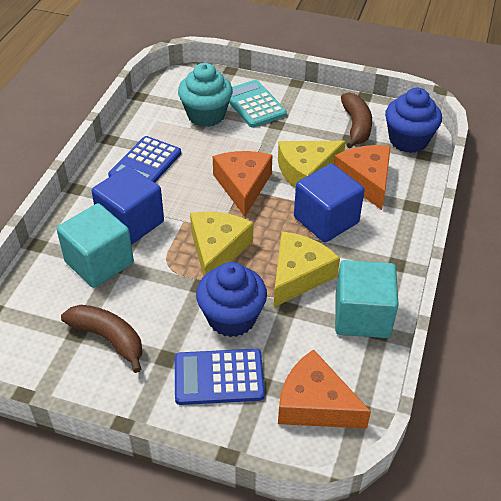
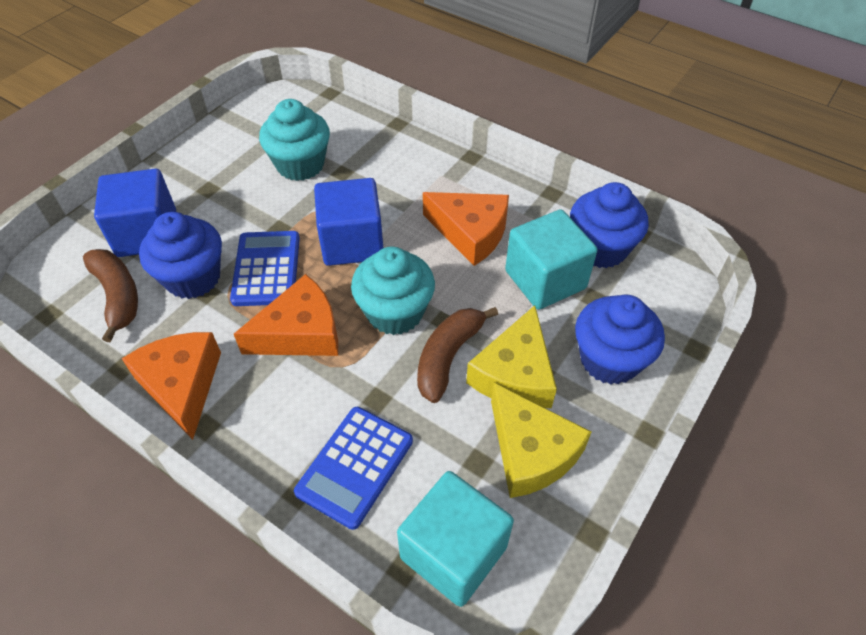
blue cupcake: 2 -> 3
turquoise calculator: 1 -> 0
turquoise cupcake: 1 -> 2
yellow cheese: 3 -> 2

